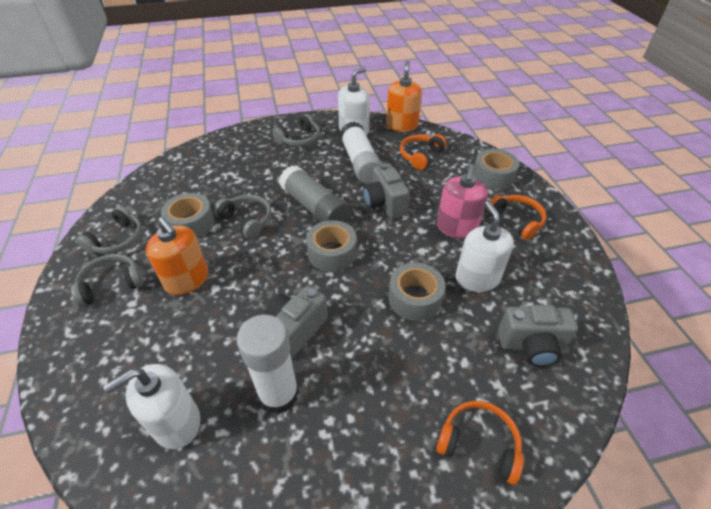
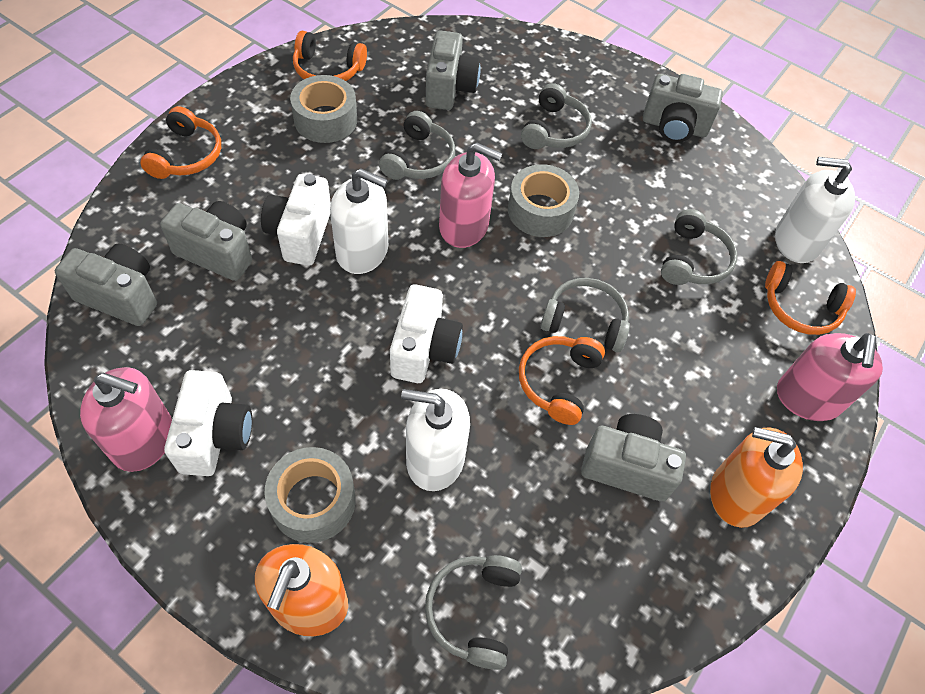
grey camera: 3 -> 5
grey glue stick: 1 -> 0
grey headphones: 4 -> 5
grey tape: 4 -> 3
orange headphones: 3 -> 4
pink soap dispenser: 1 -> 3
white camera: 0 -> 3
white glue stick: 2 -> 0

